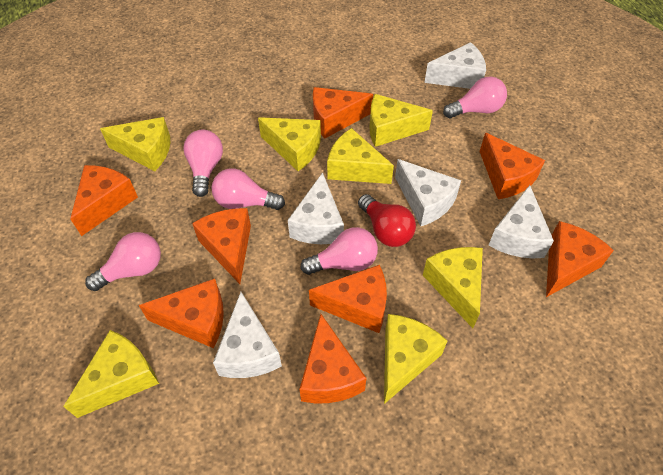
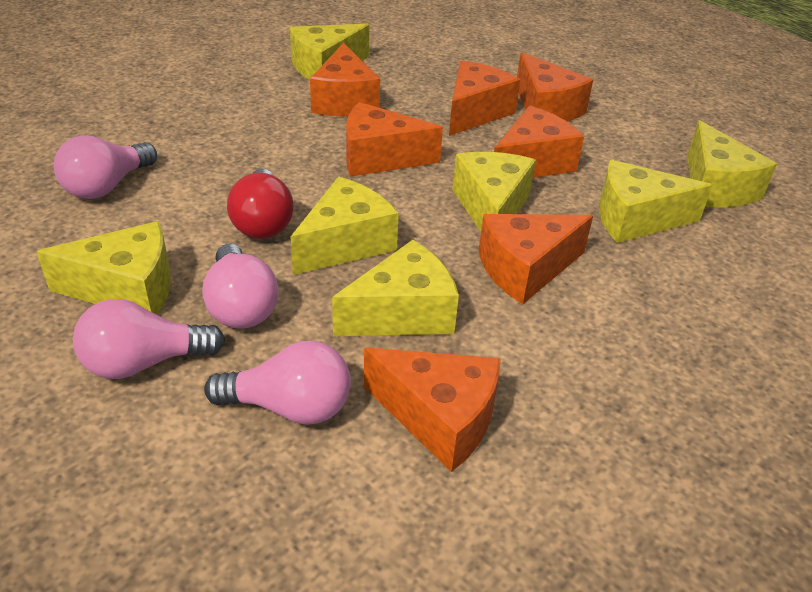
orange cheese: 8 -> 7
pink light bulb: 5 -> 4
white cheese: 5 -> 0

